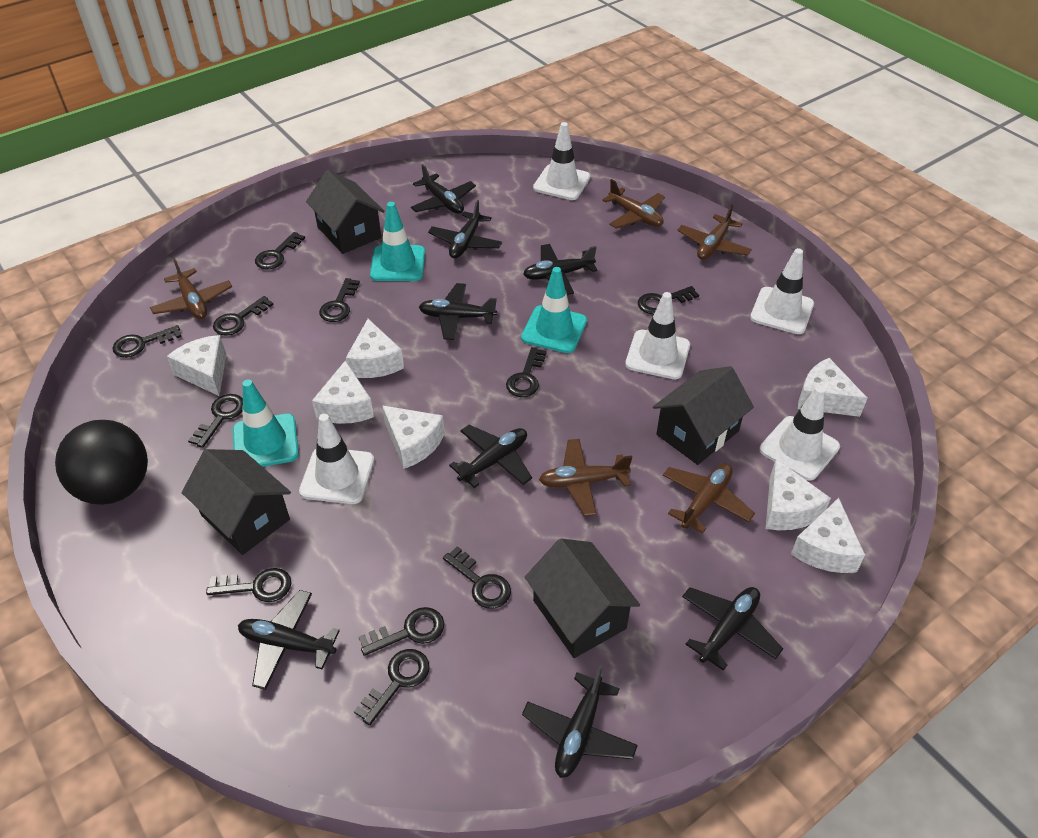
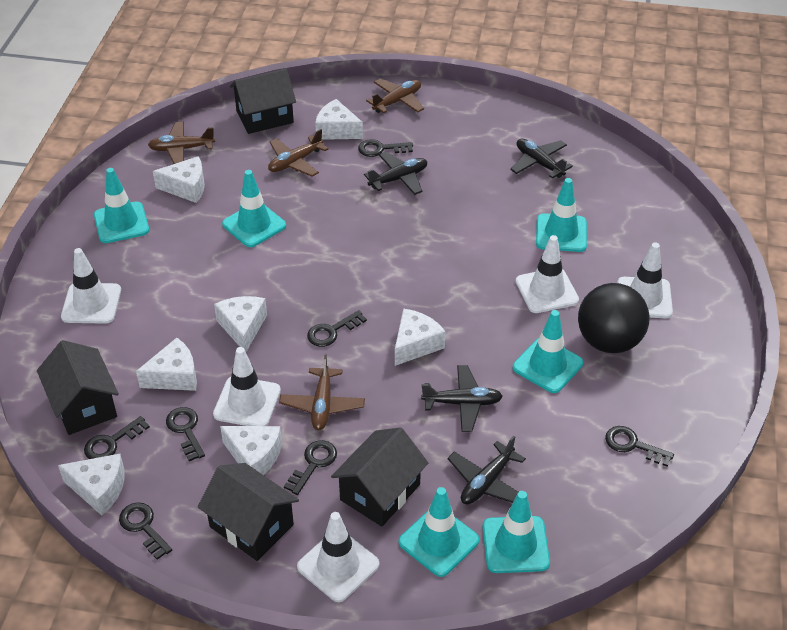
black key: 11 -> 7
black plane: 8 -> 4
brown plane: 5 -> 4
turquoise traffic cone: 3 -> 6

